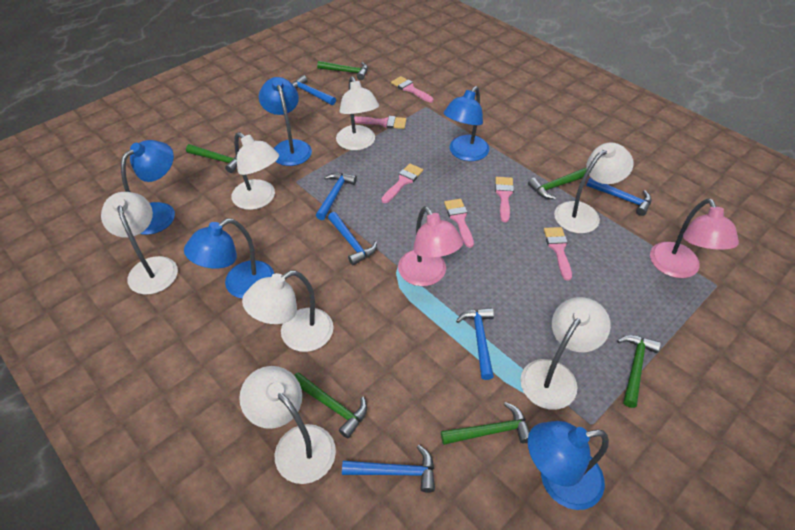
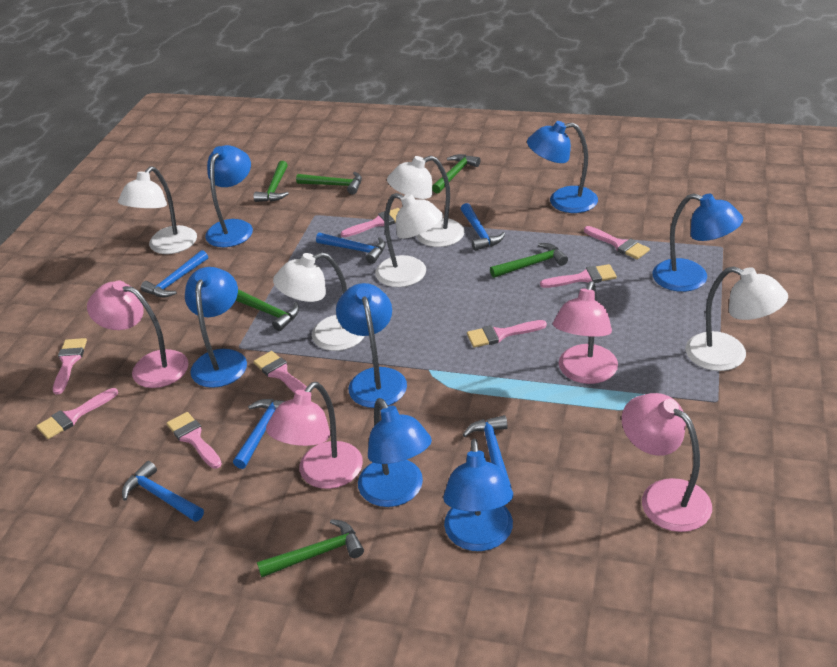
blue lamp: 5 -> 7
pink brush: 6 -> 8
pink lamp: 2 -> 4
white lamp: 7 -> 5

